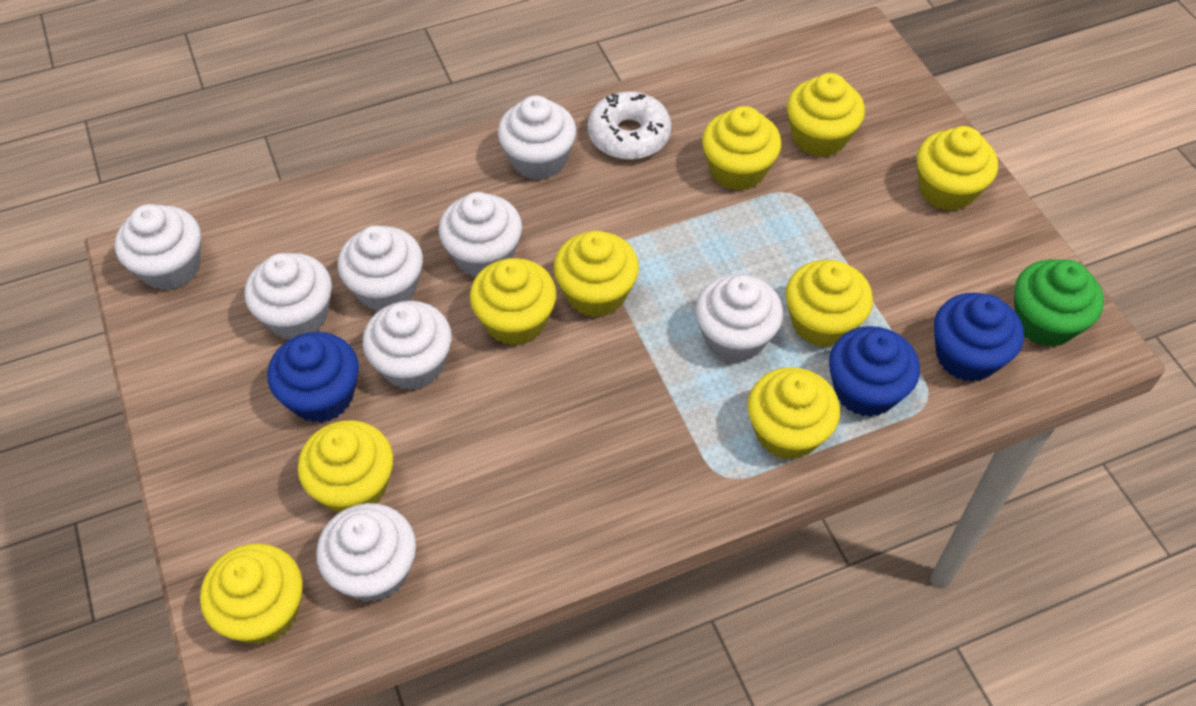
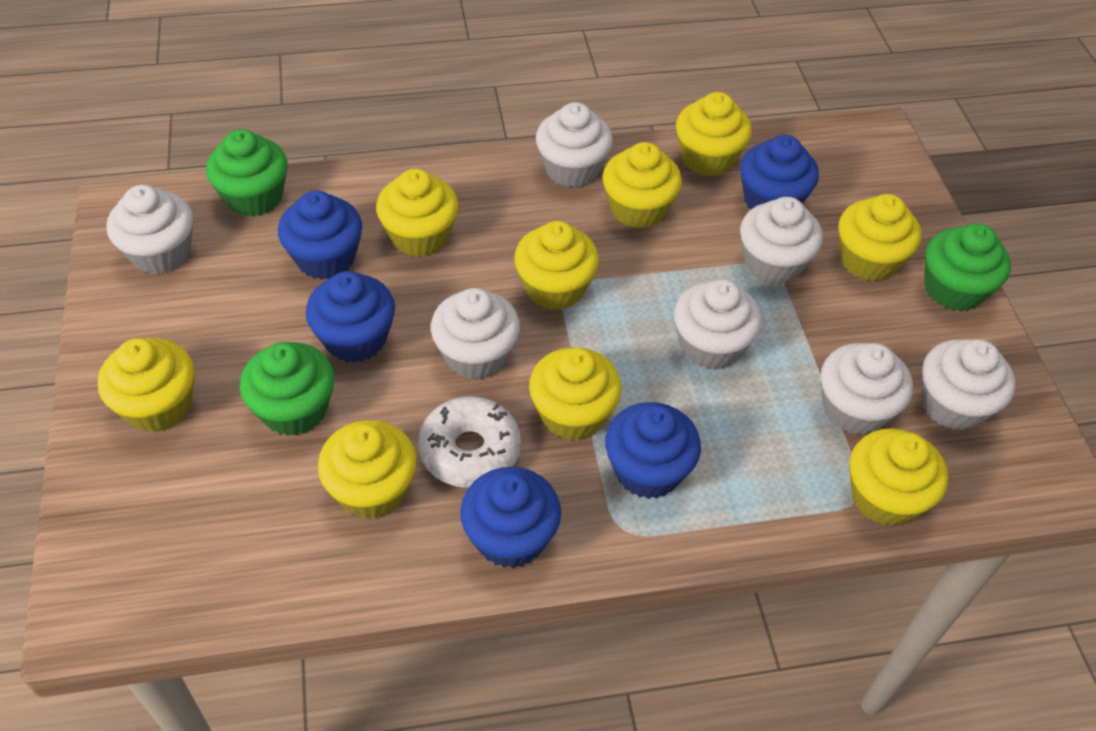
blue cupcake: 3 -> 5
green cupcake: 1 -> 3
white cupcake: 8 -> 7

